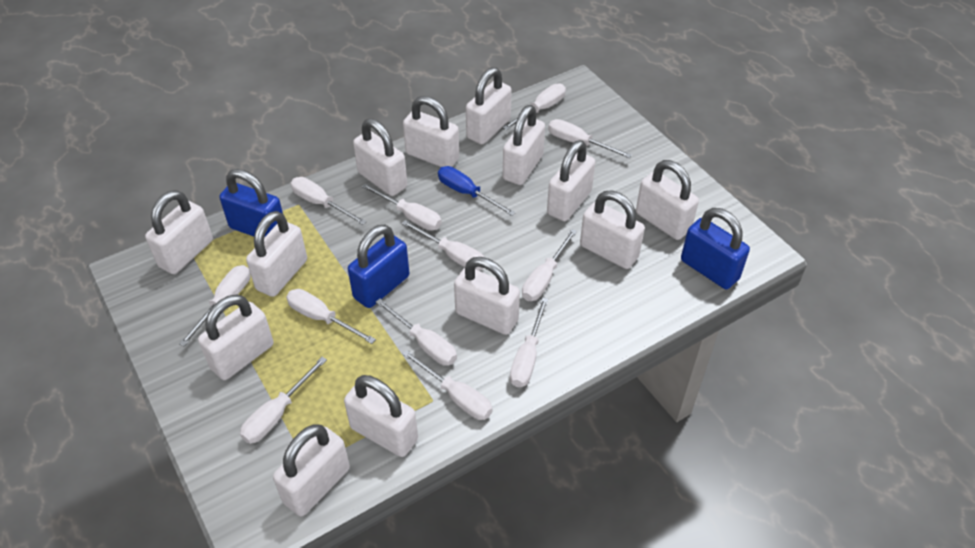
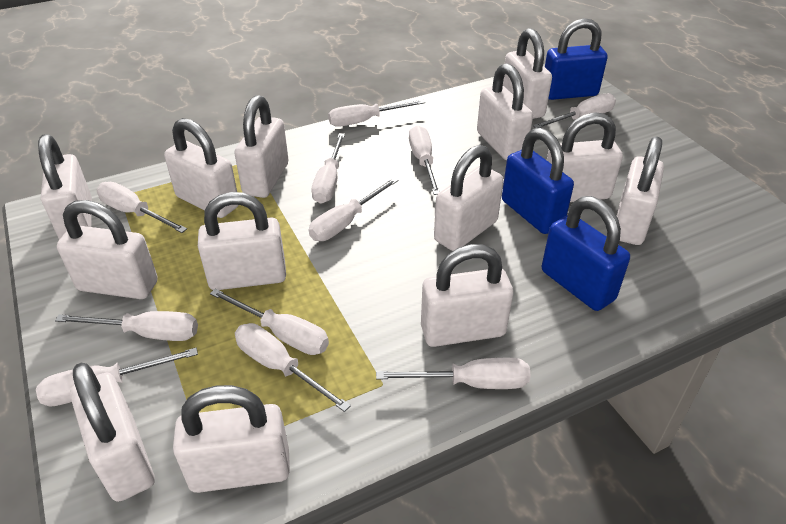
blue screwdriver: 1 -> 0
white screwdriver: 12 -> 11

